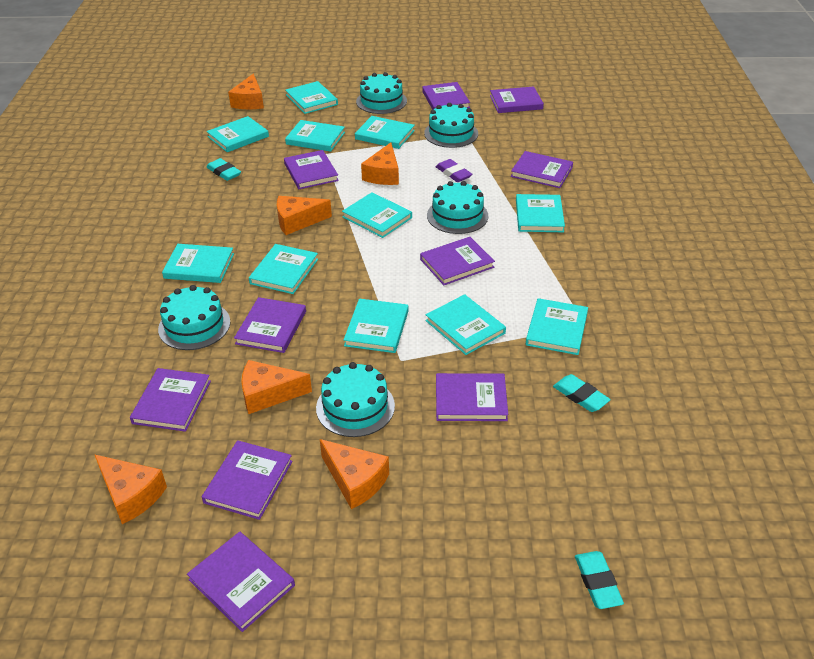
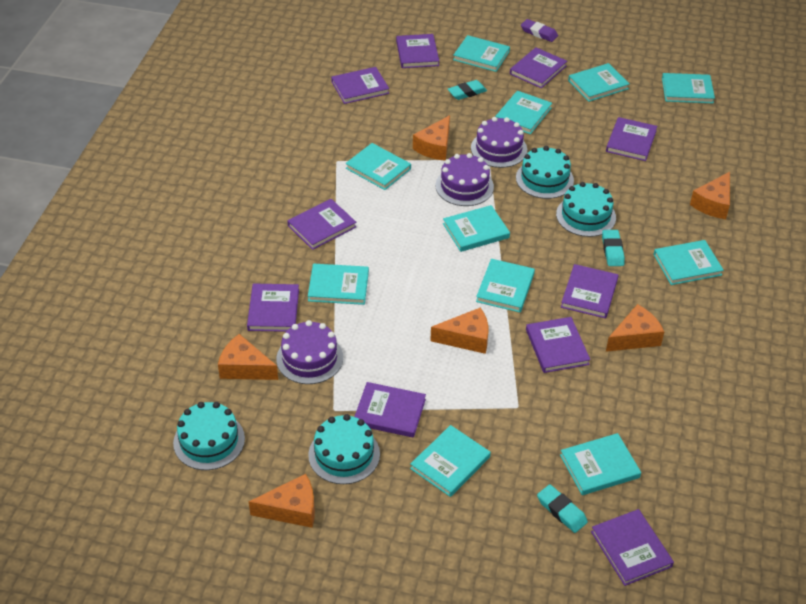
purple cake: 0 -> 3
turquoise cake: 5 -> 4

